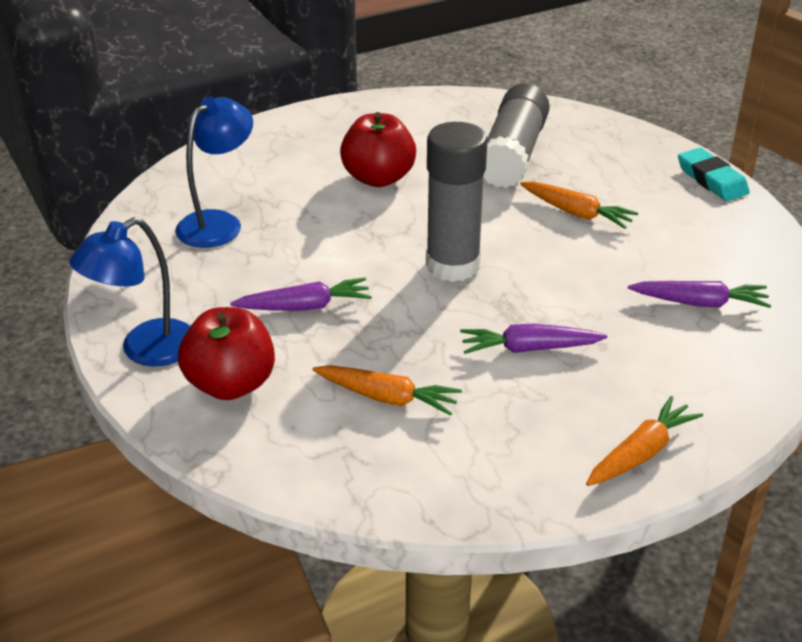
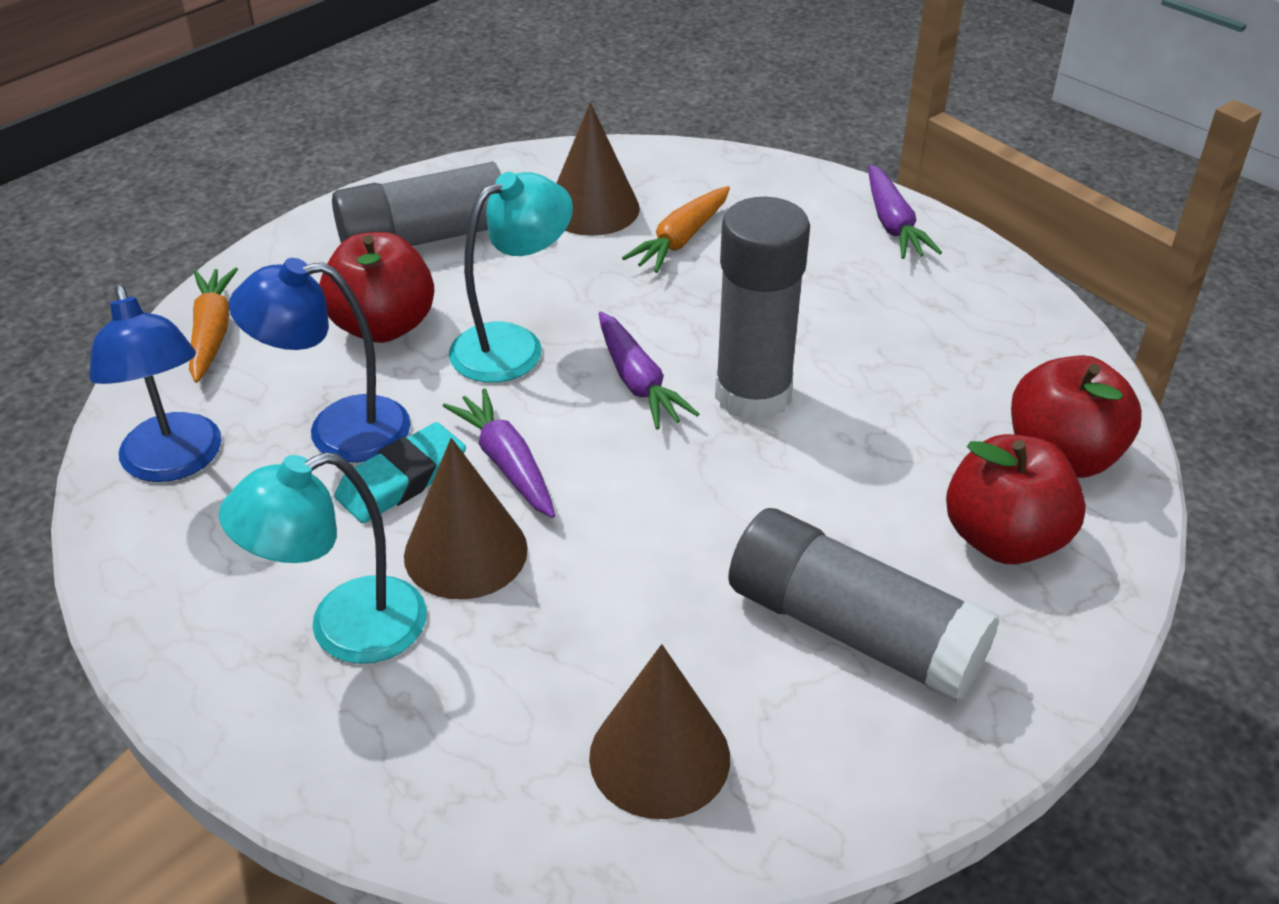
brown cone: 0 -> 3
grey glue stick: 2 -> 3
orange carrot: 3 -> 2
red apple: 2 -> 3
turquoise lamp: 0 -> 2

